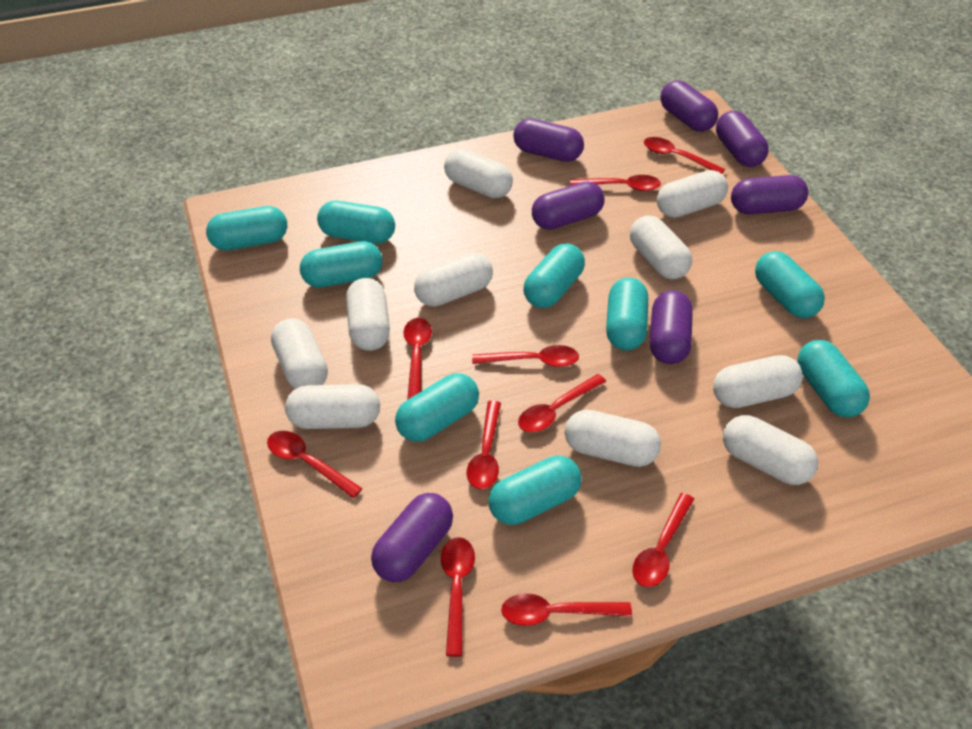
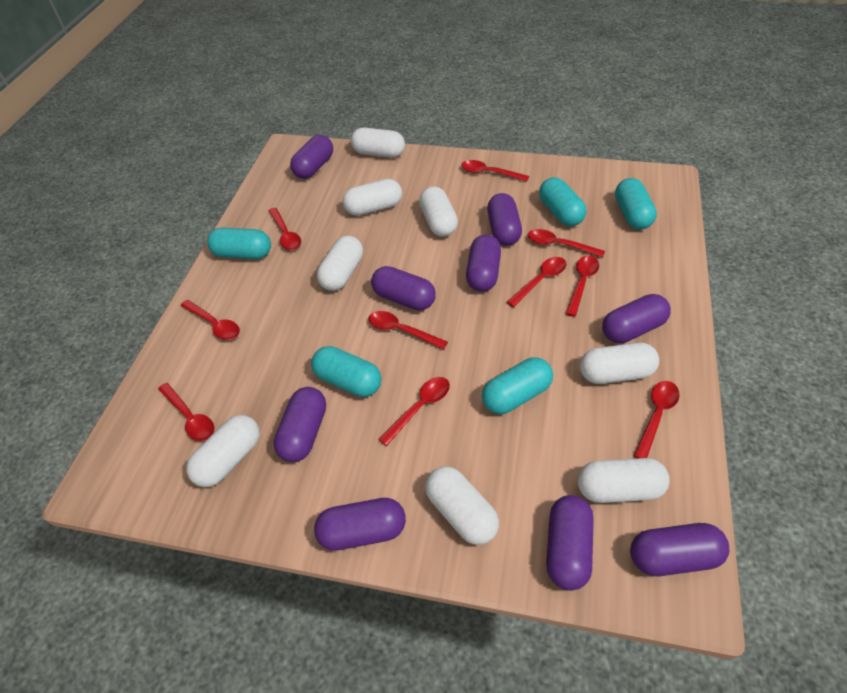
purple capsule: 7 -> 9
turquoise capsule: 9 -> 5
white capsule: 10 -> 8

